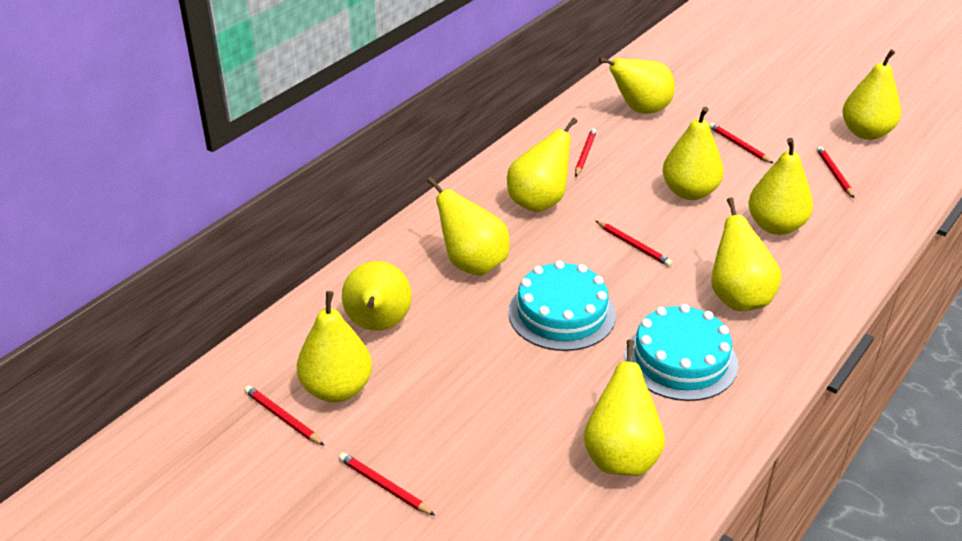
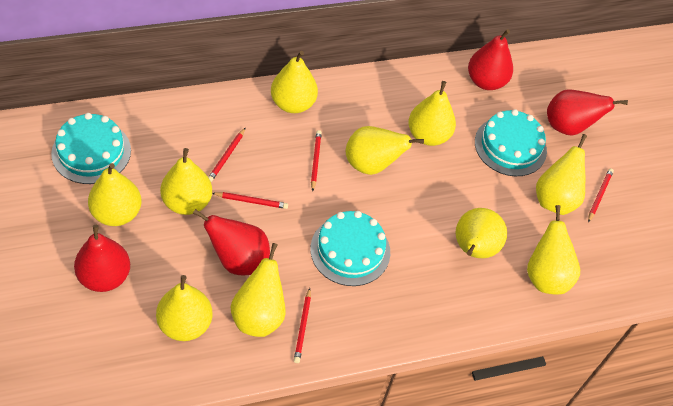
red pear: 0 -> 4
red pencil: 6 -> 5
turquoise cake: 2 -> 3

